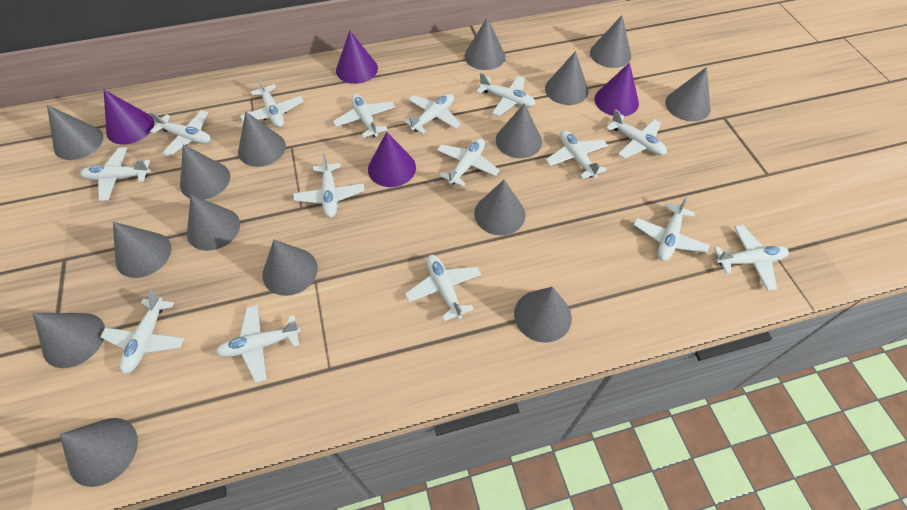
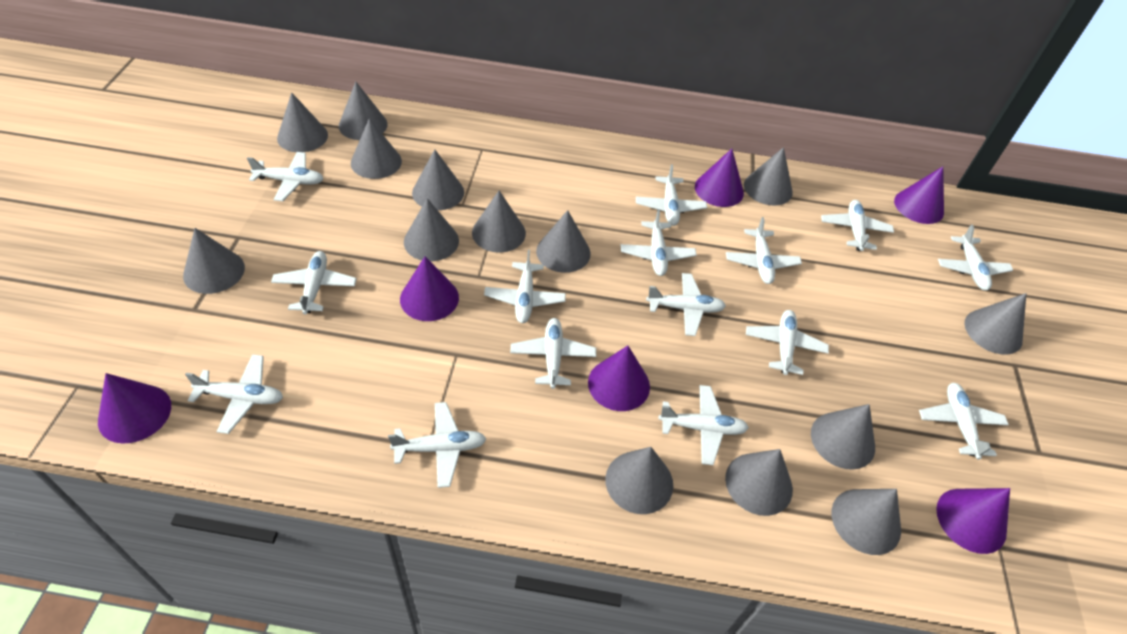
grey cone: 15 -> 14
purple cone: 4 -> 6

